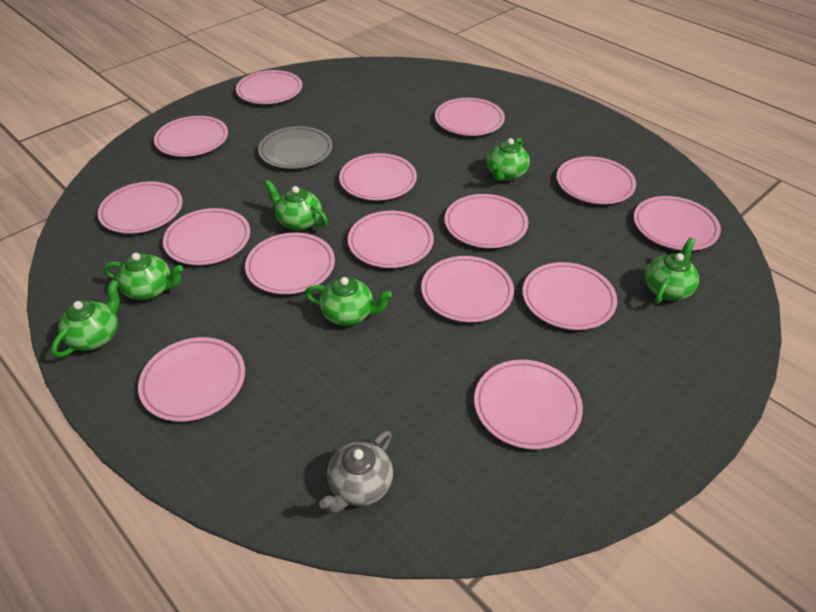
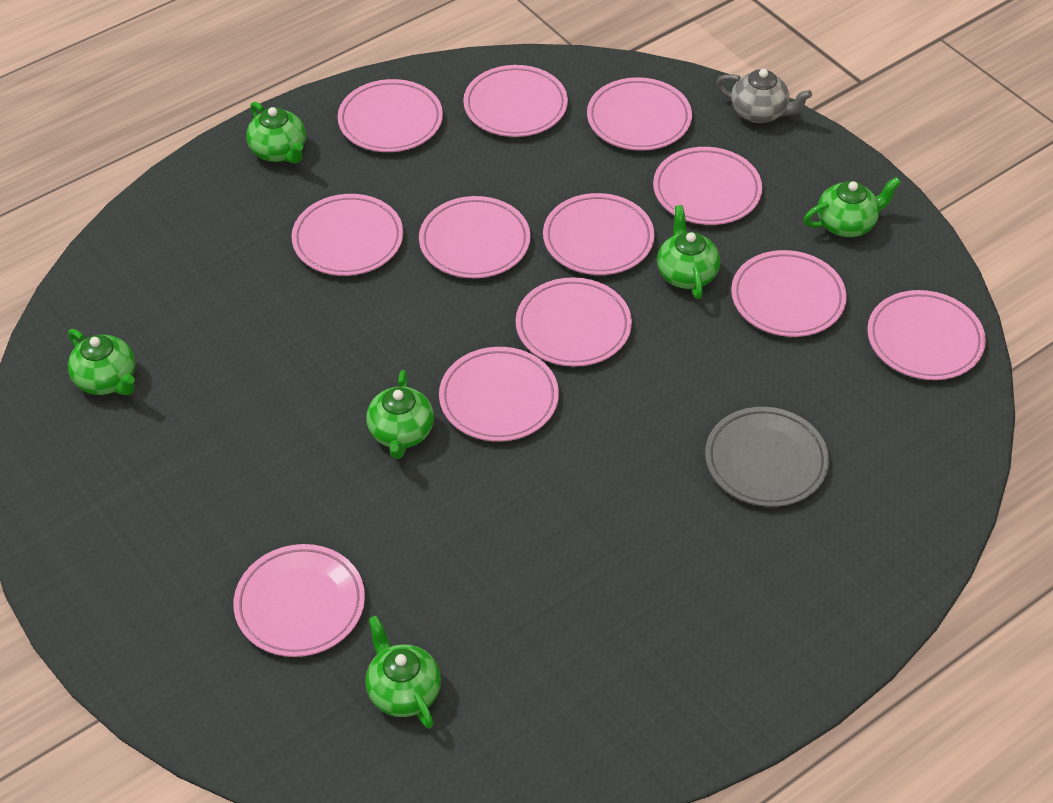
pink plate: 15 -> 12

